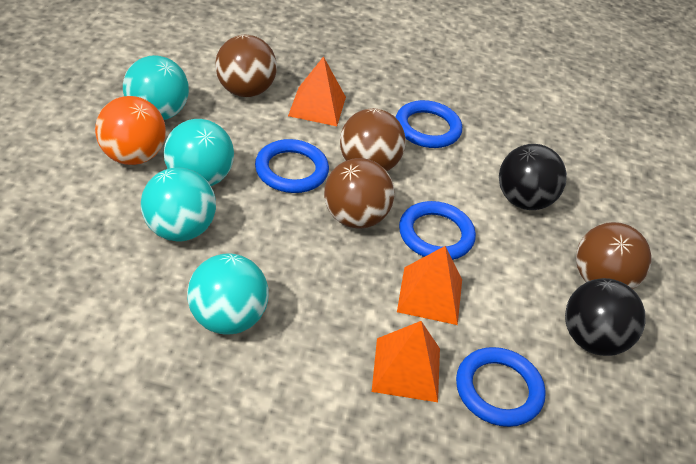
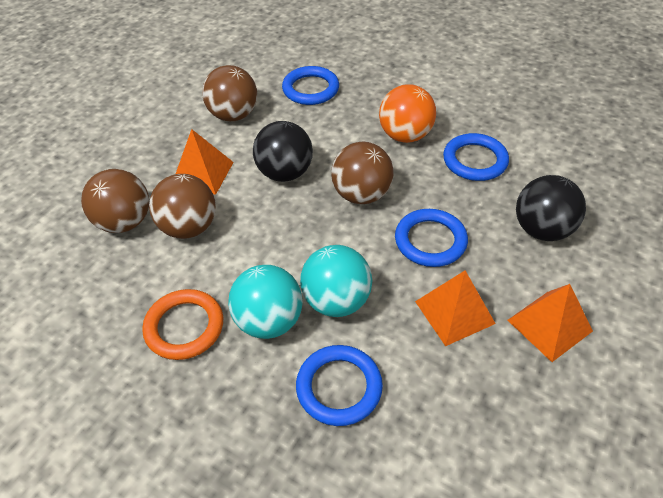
orange ring: 0 -> 1
turquoise ball: 4 -> 2

